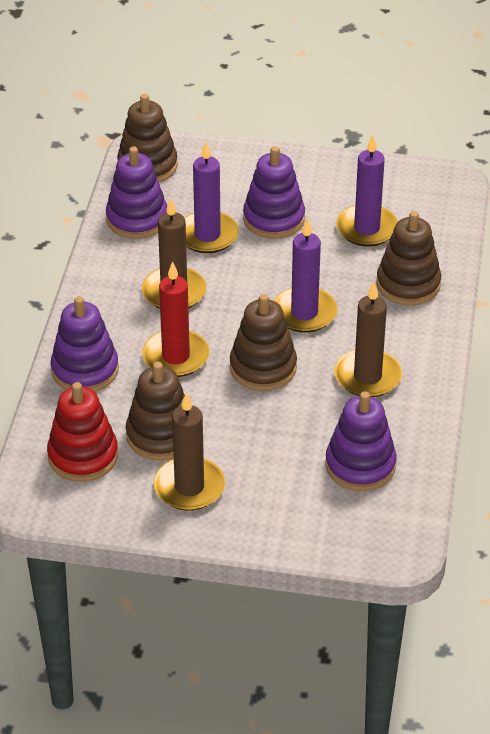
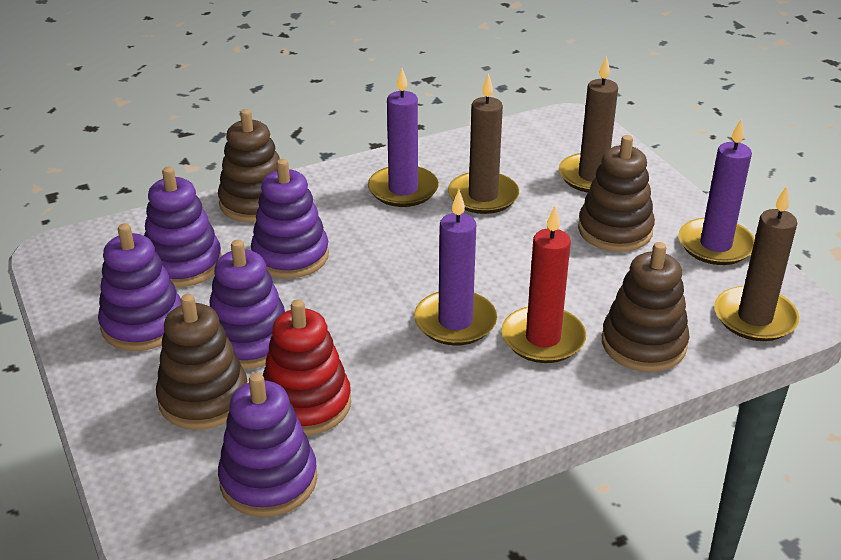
purple stacking toy: 4 -> 5

